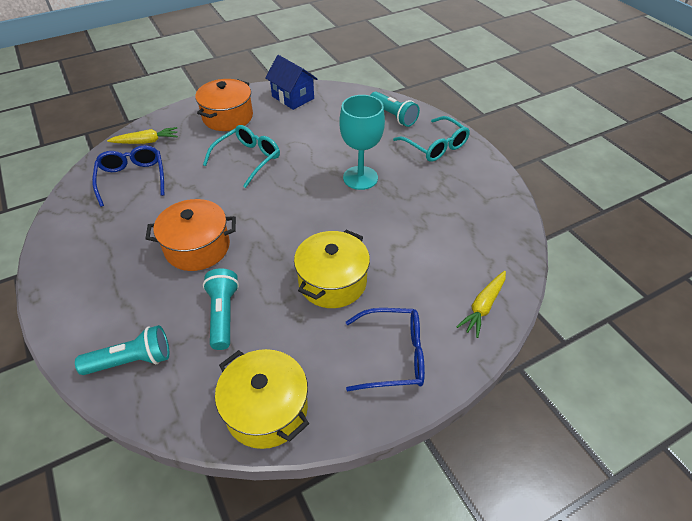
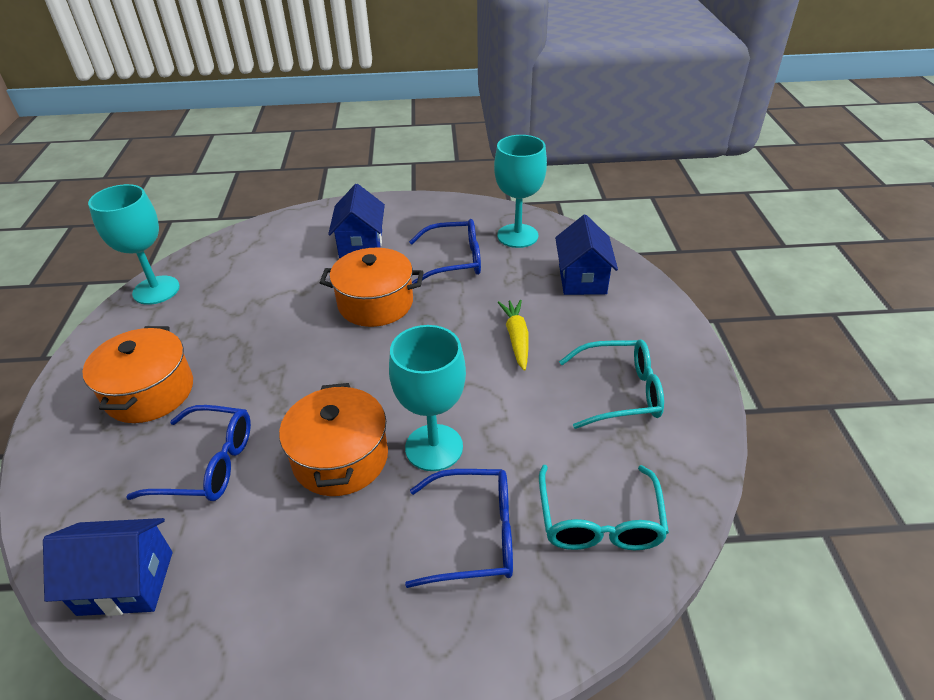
blue glasses: 2 -> 3
blue house: 1 -> 3
orange pot: 2 -> 3
turquoise flashlight: 3 -> 0
turquoise goblet: 1 -> 3
yellow carrot: 2 -> 1
yellow pot: 2 -> 0

